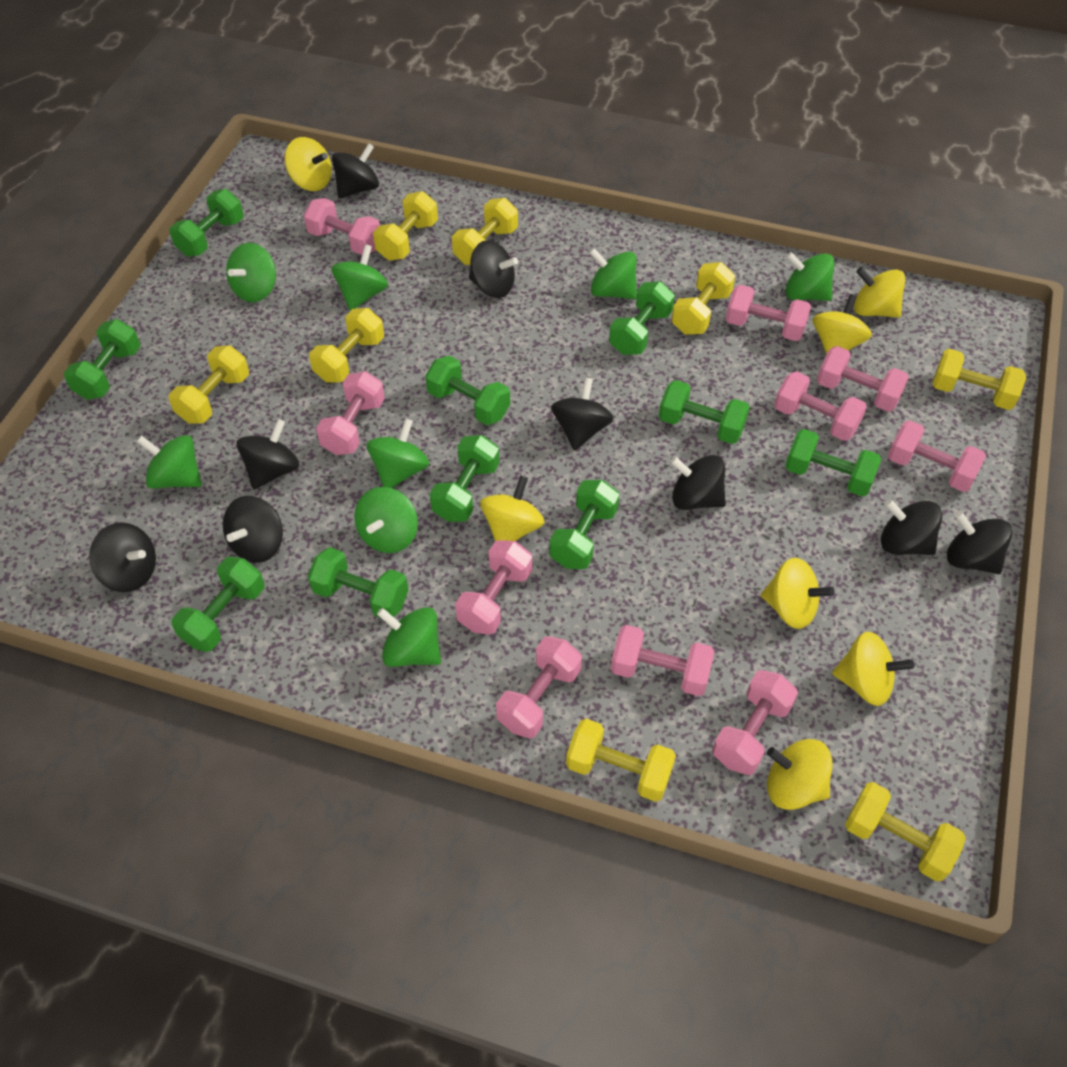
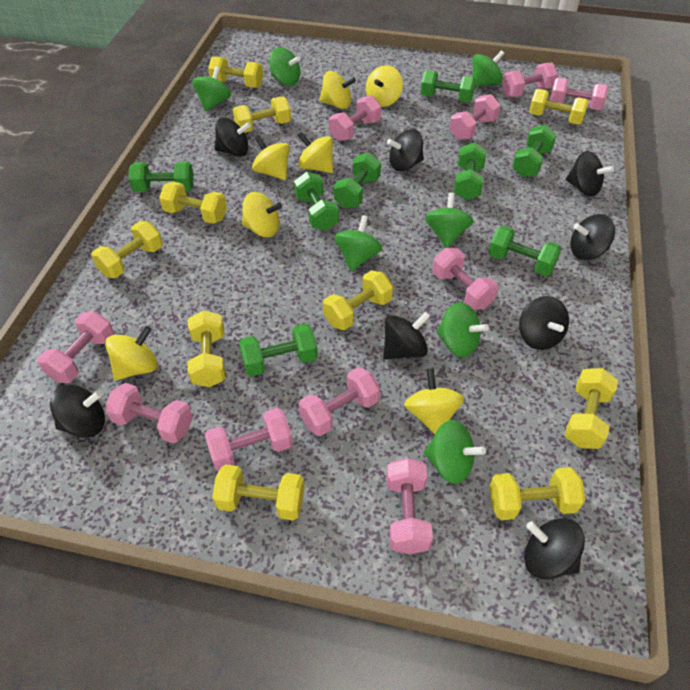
black spinning top: 9 -> 8
green dumbbell: 10 -> 8
green spinning top: 8 -> 7
yellow dumbbell: 8 -> 10

